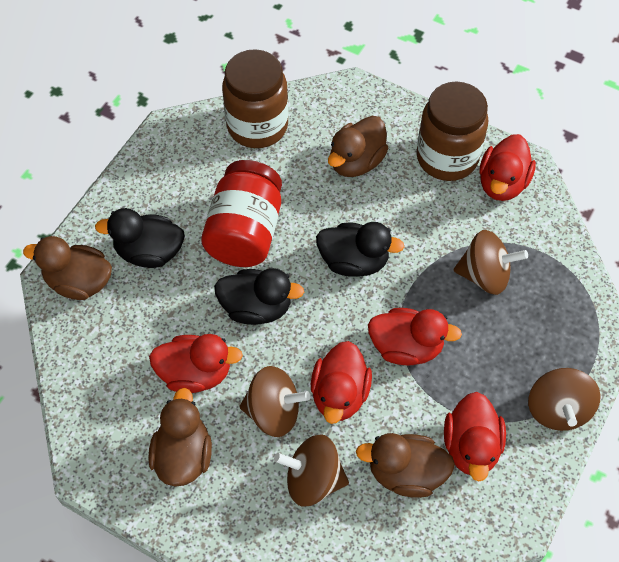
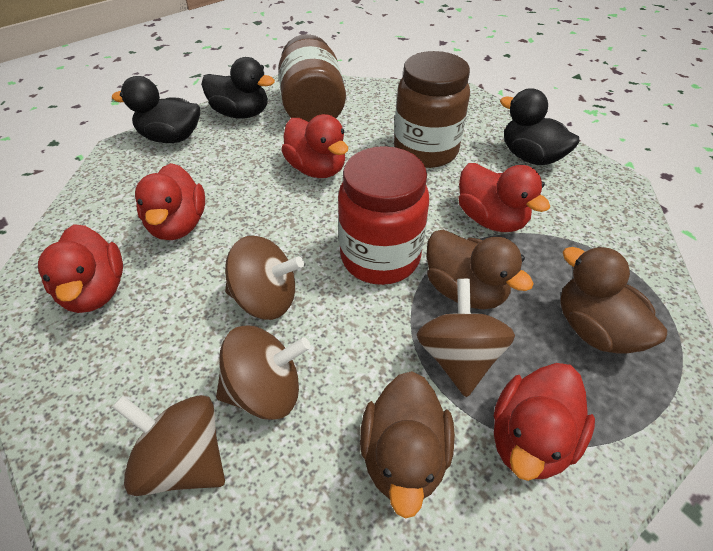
brown duck: 4 -> 3

